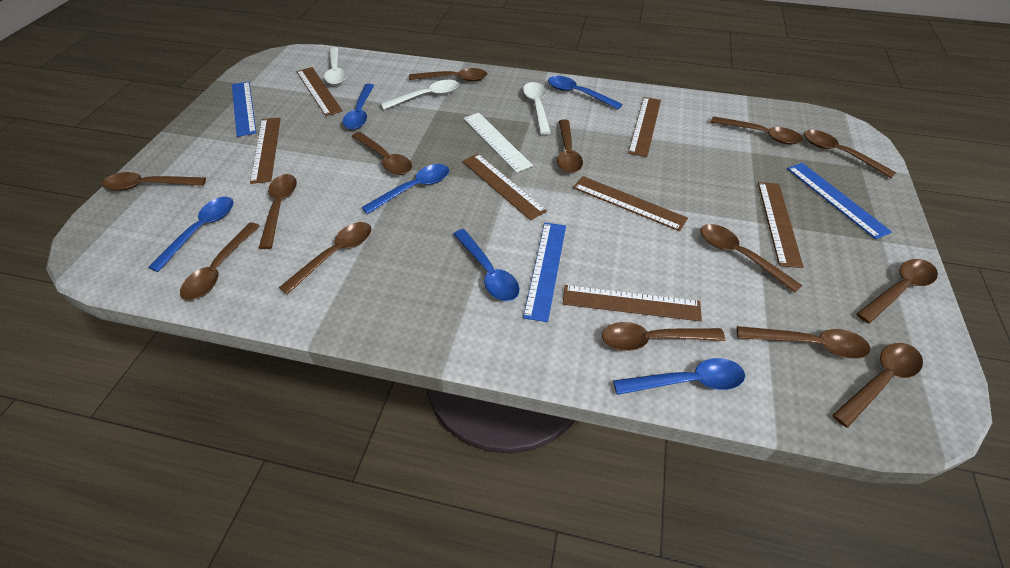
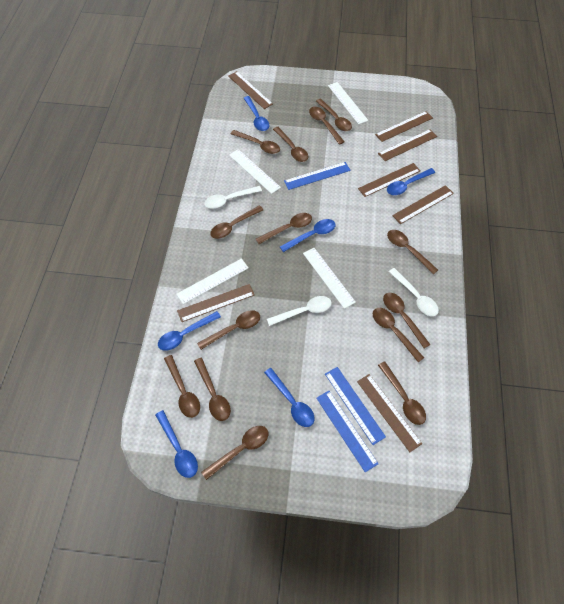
white ruler: 1 -> 4

